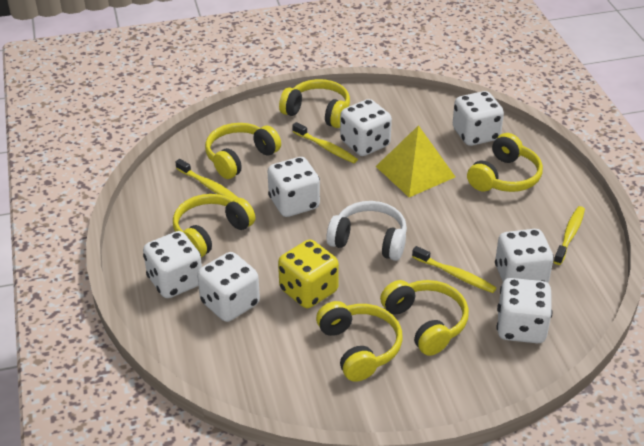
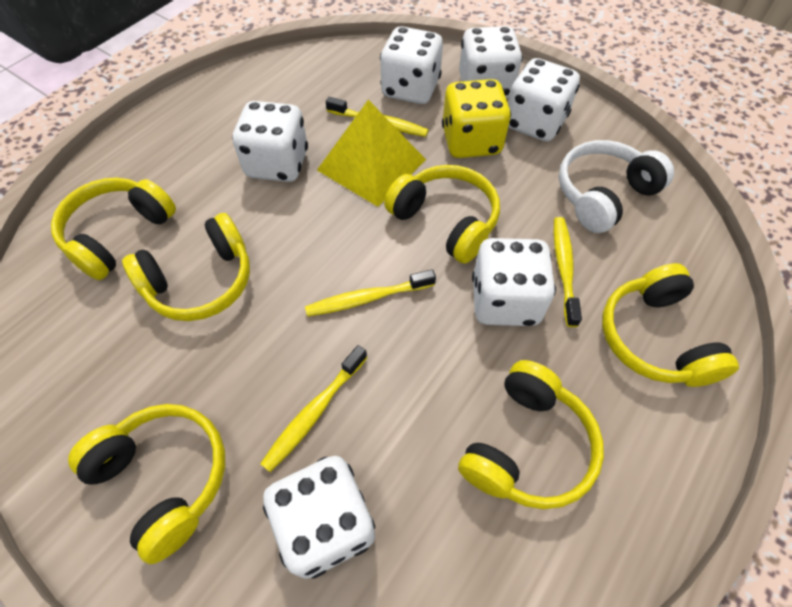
white dice: 7 -> 6

